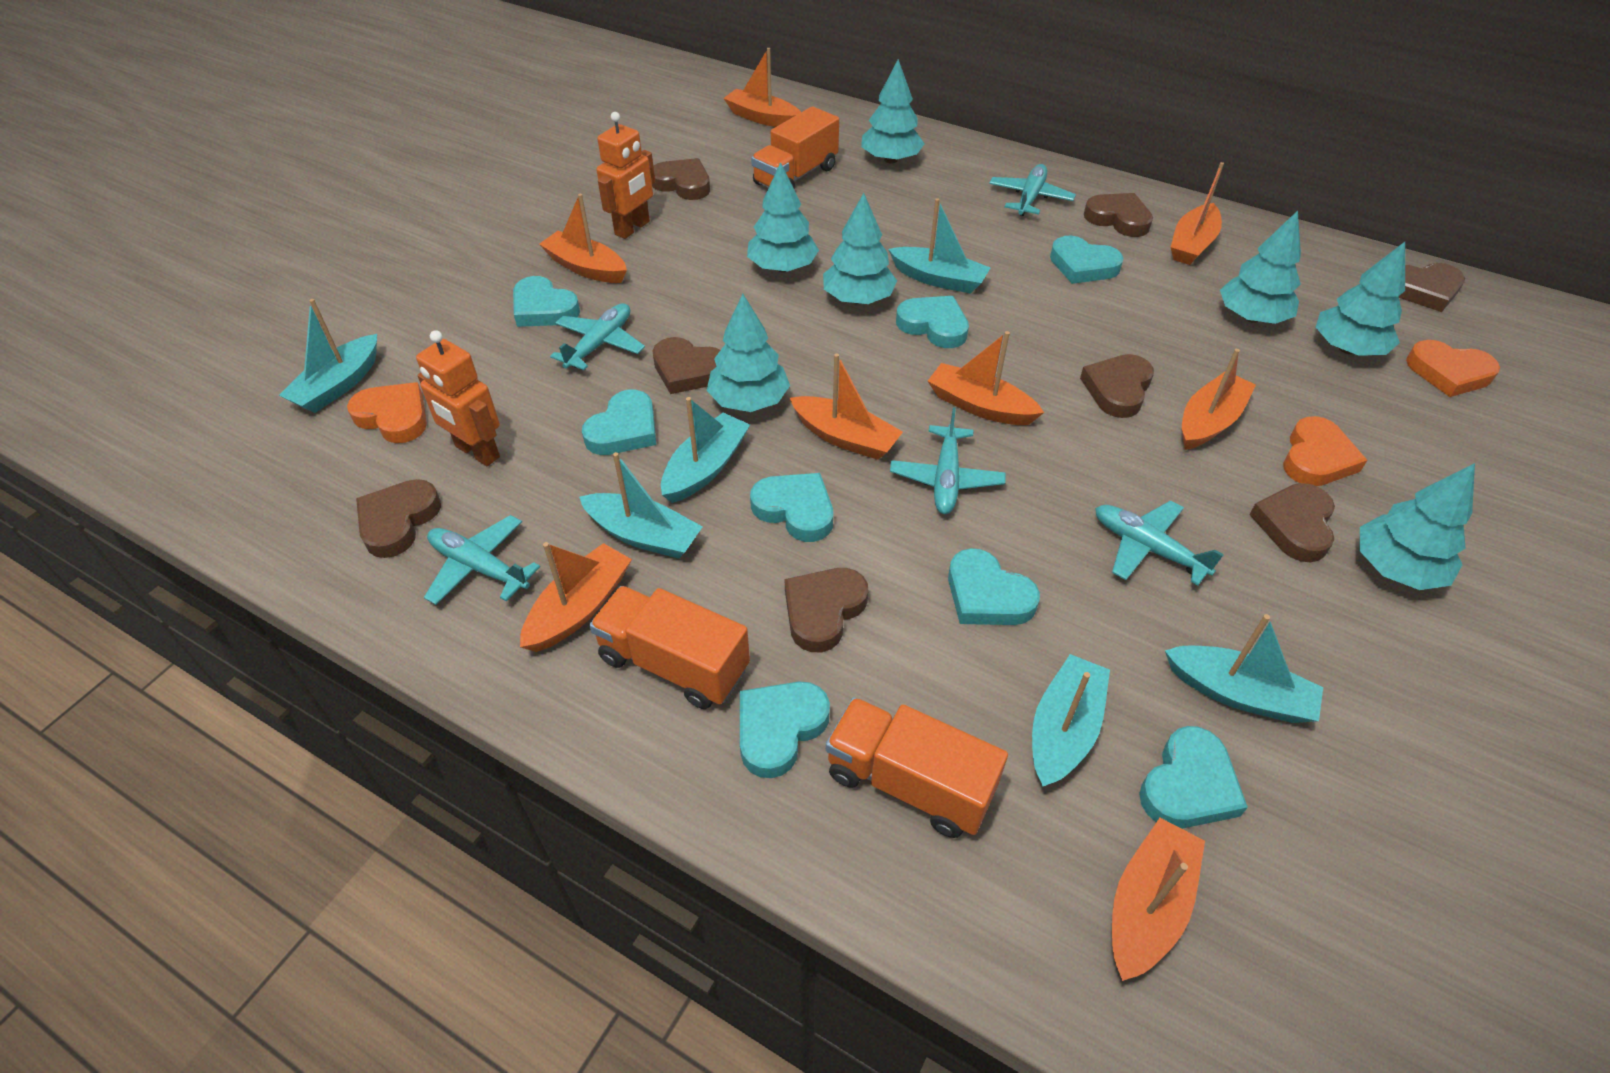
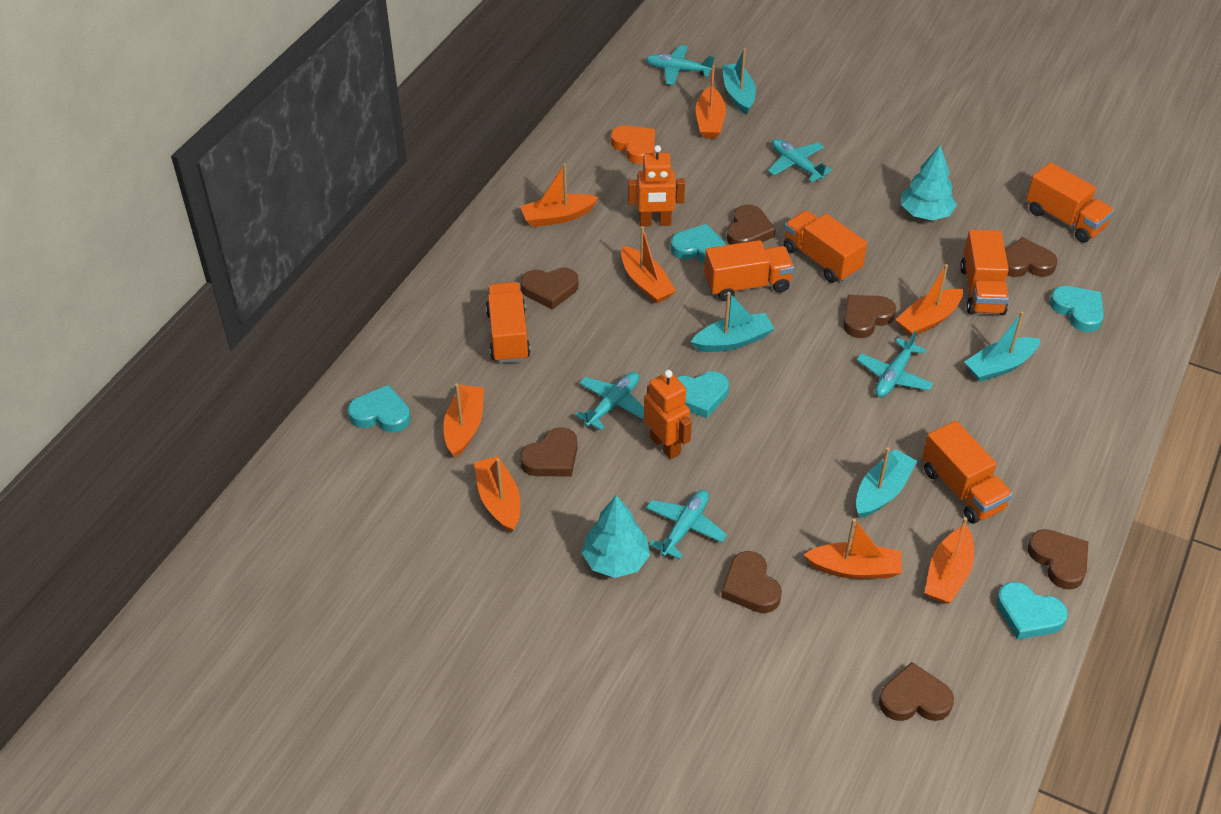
orange heart: 3 -> 1
orange truck: 3 -> 6
turquoise boat: 6 -> 4
turquoise heart: 8 -> 5
turquoise tree: 7 -> 2

